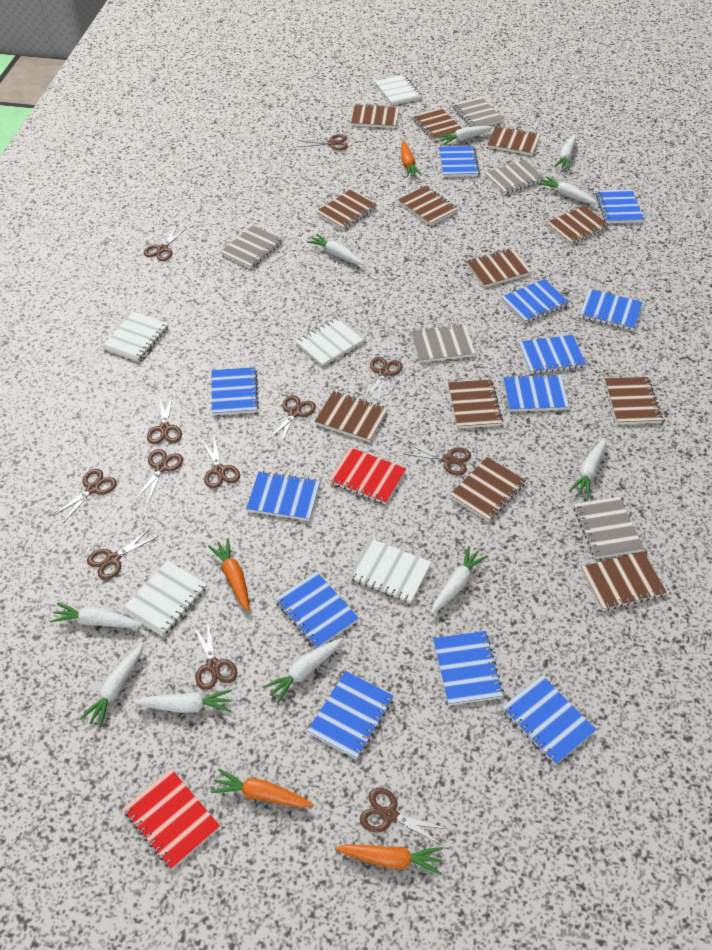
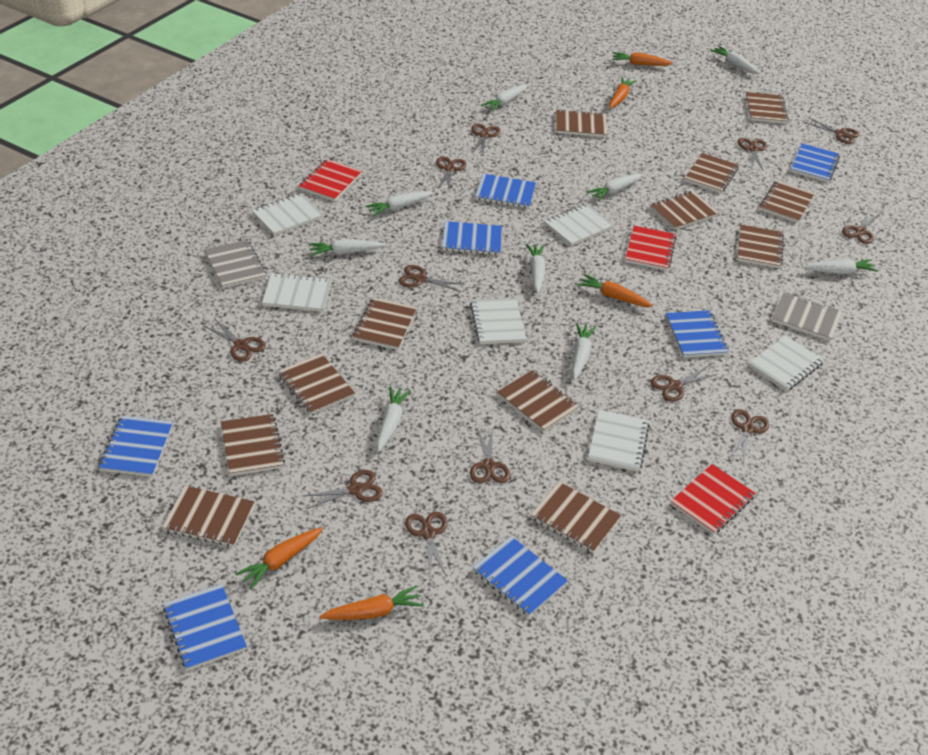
blue notebook: 12 -> 7
grey notebook: 5 -> 2
orange carrot: 4 -> 5
red notebook: 2 -> 3
white carrot: 10 -> 9
white notebook: 5 -> 6

